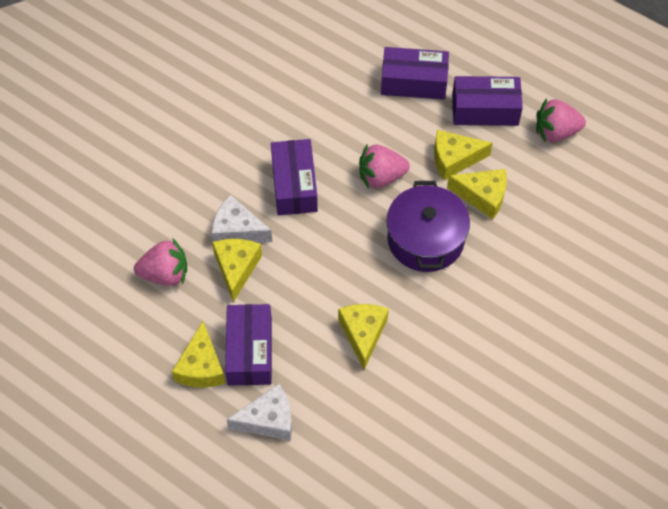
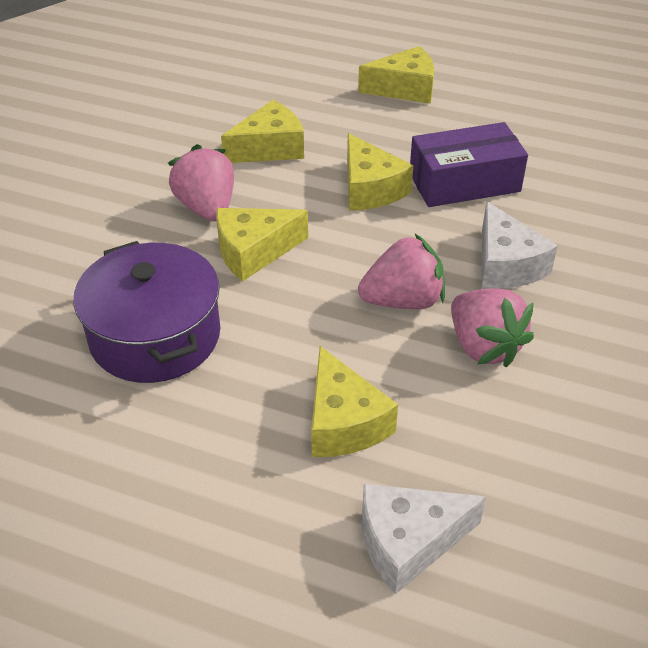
purple box: 4 -> 1

